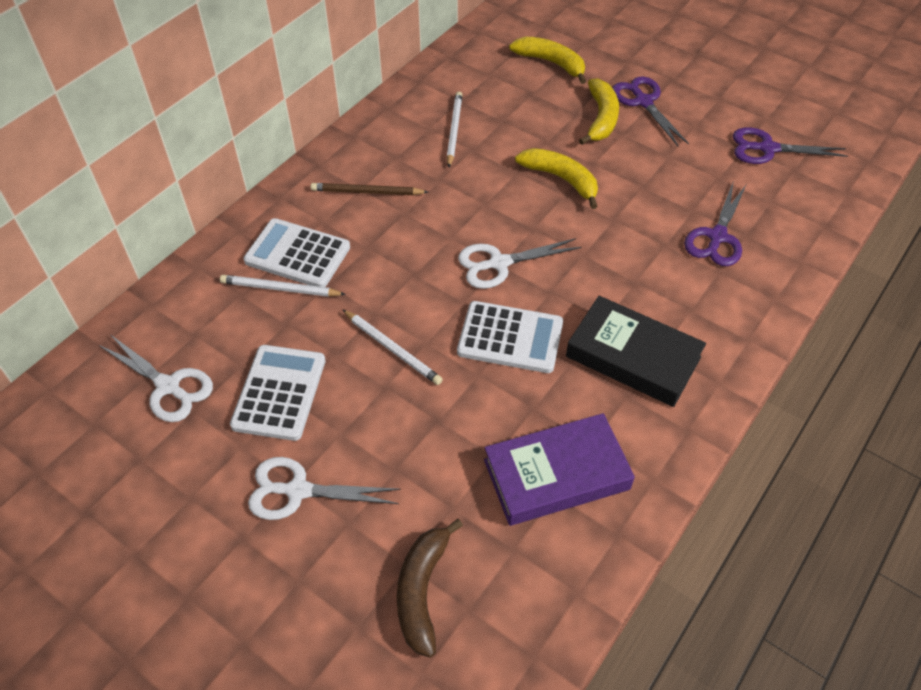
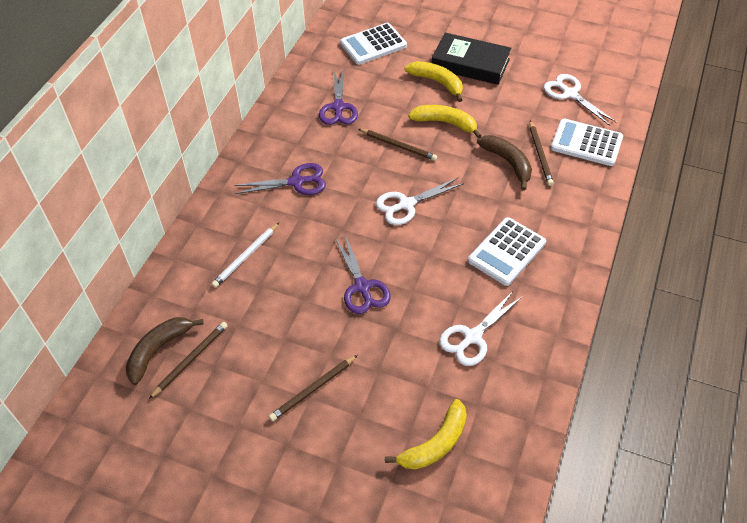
brown banana: 1 -> 2
brown pencil: 1 -> 4
purple book: 1 -> 0
white pencil: 3 -> 1

